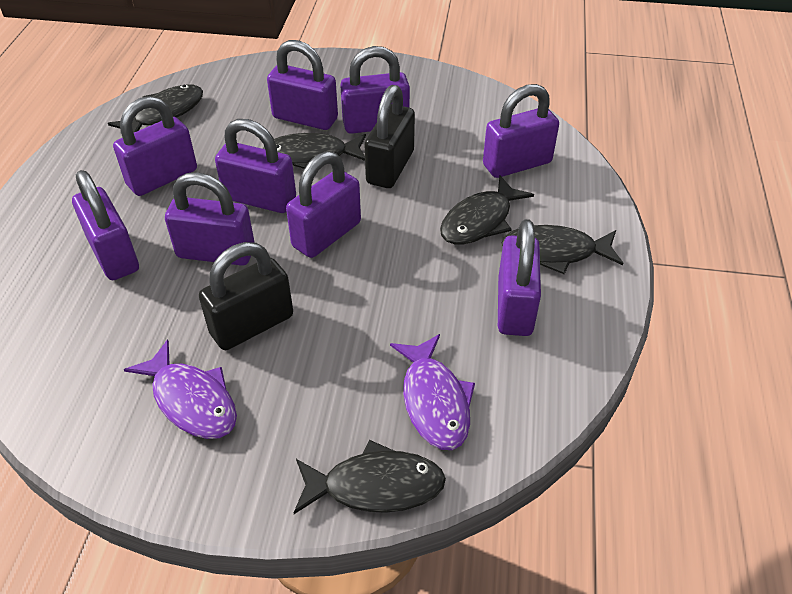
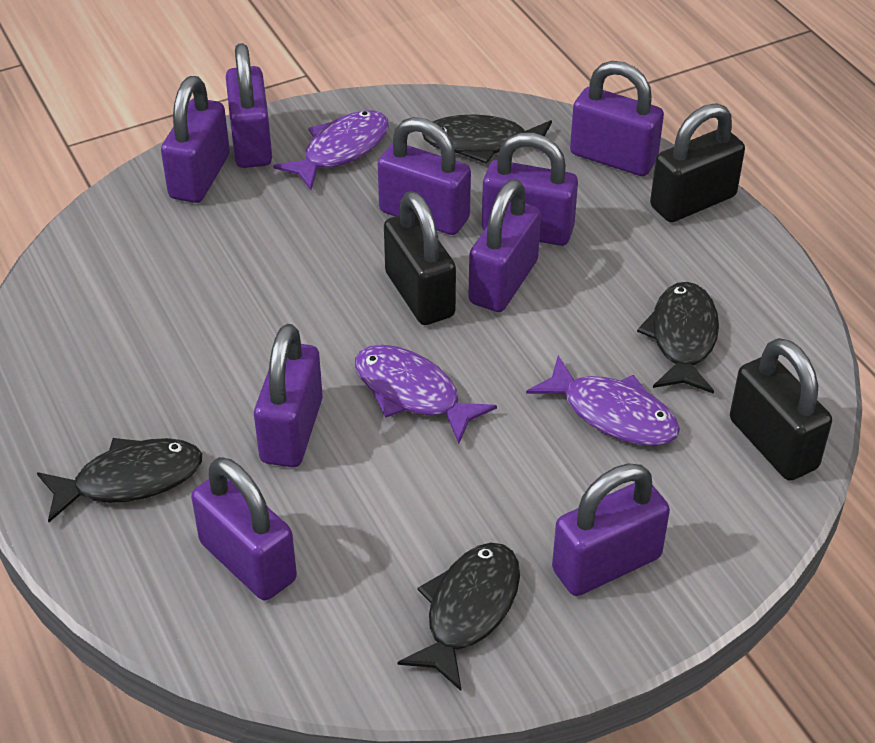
black fish: 5 -> 4
black padlock: 2 -> 3
purple fish: 2 -> 3

